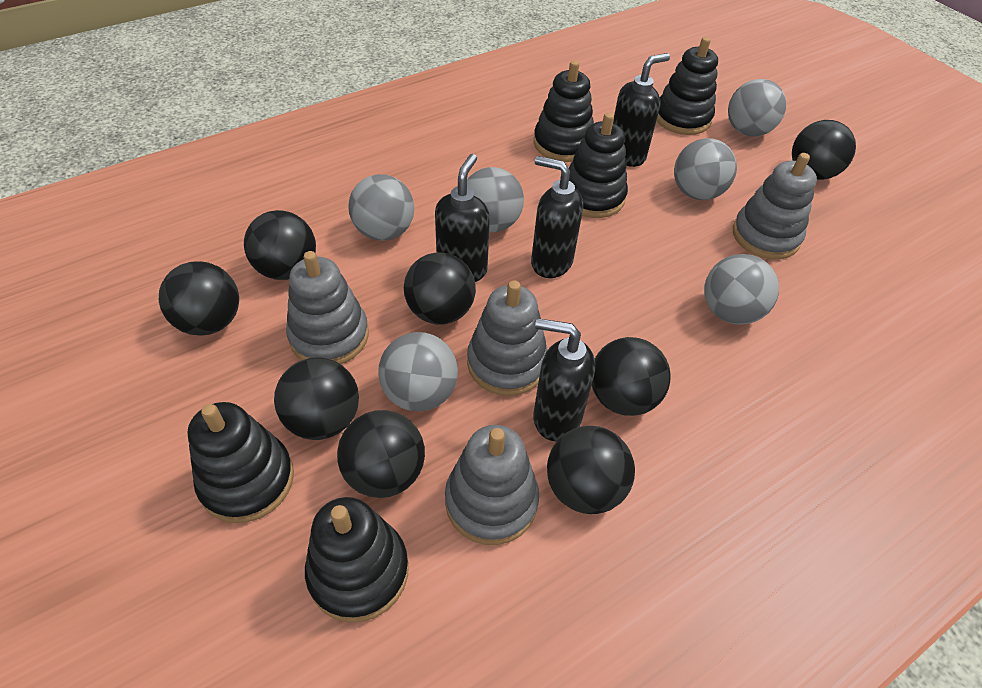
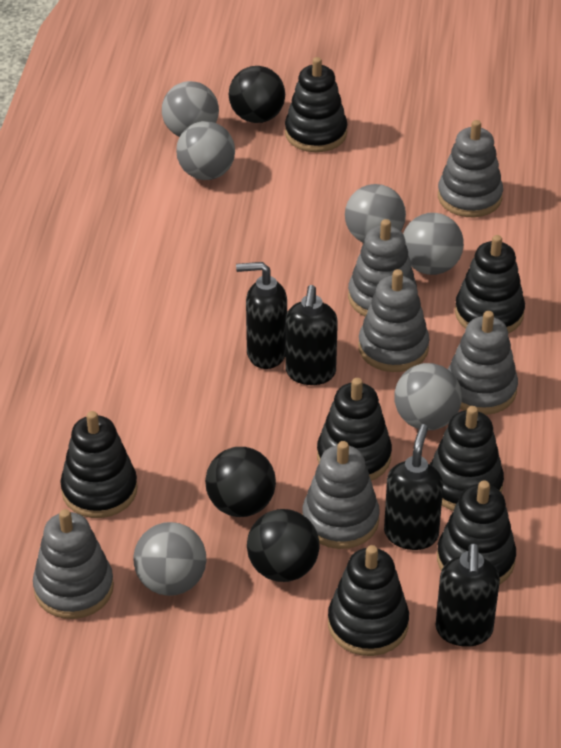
black ball: 8 -> 3
black stacking toy: 5 -> 7
grey stacking toy: 4 -> 6

